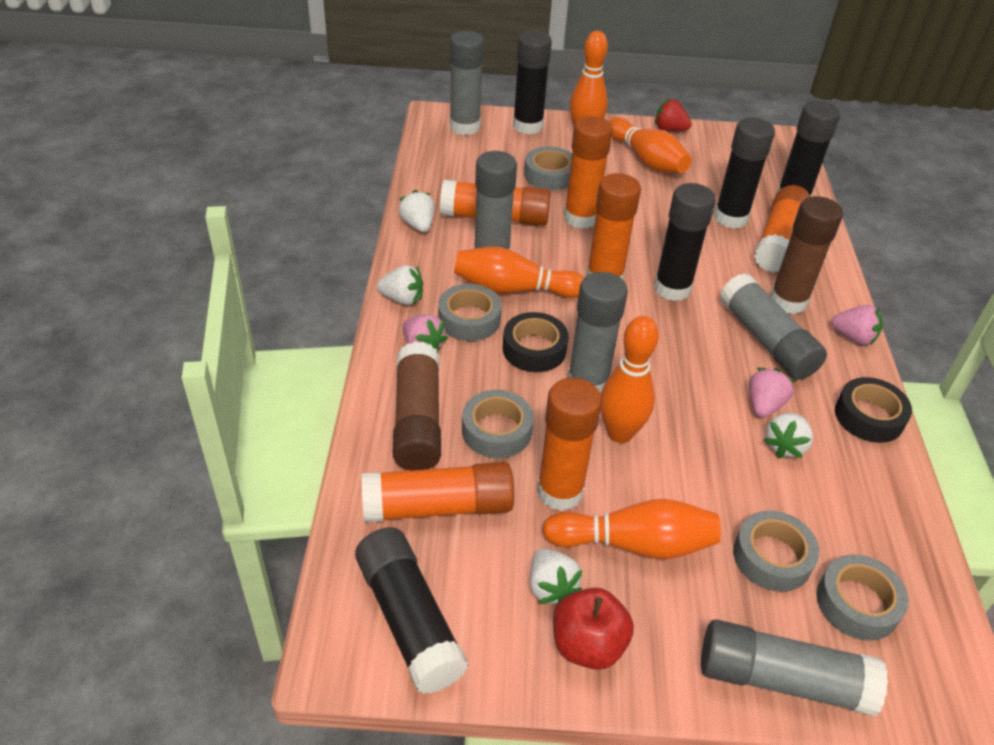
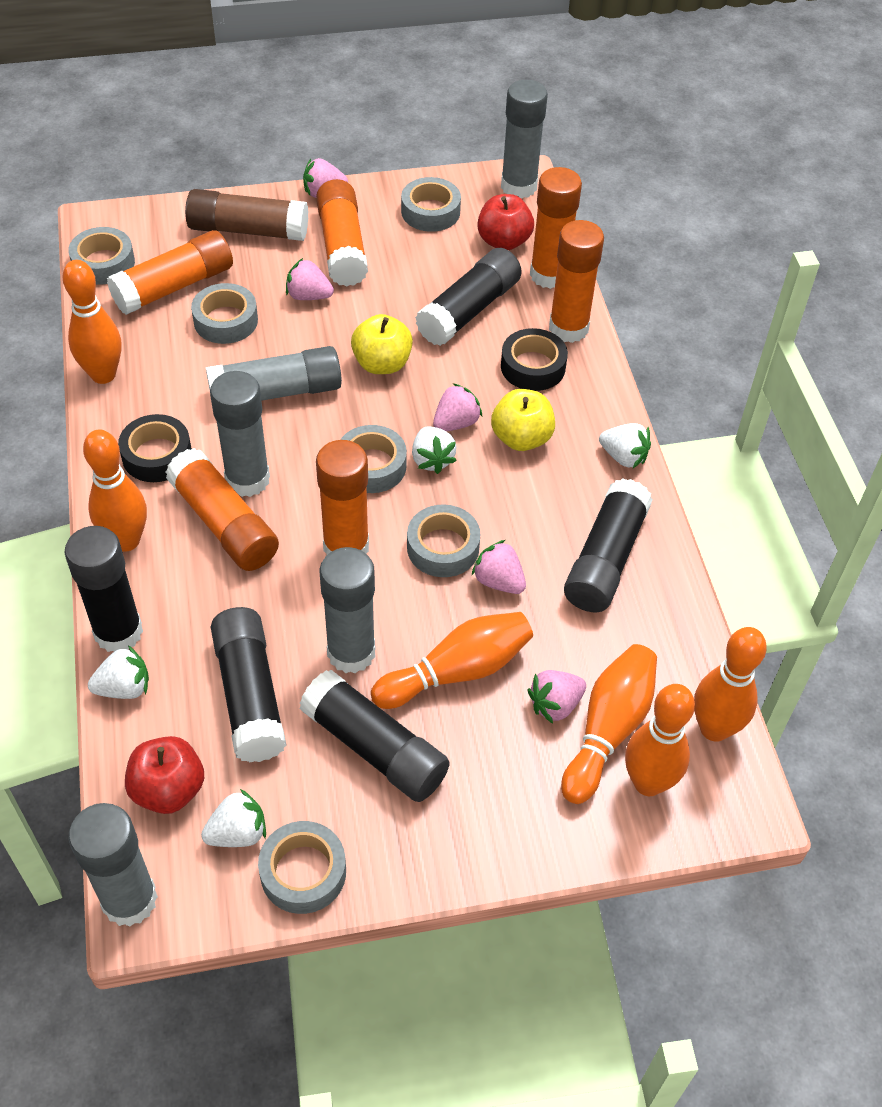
brown glue stick: 2 -> 1
grey tape: 5 -> 6
orange bowling pin: 5 -> 6
pink strawberry: 3 -> 5
red apple: 1 -> 2
red strawberry: 1 -> 0
yellow apple: 0 -> 2

